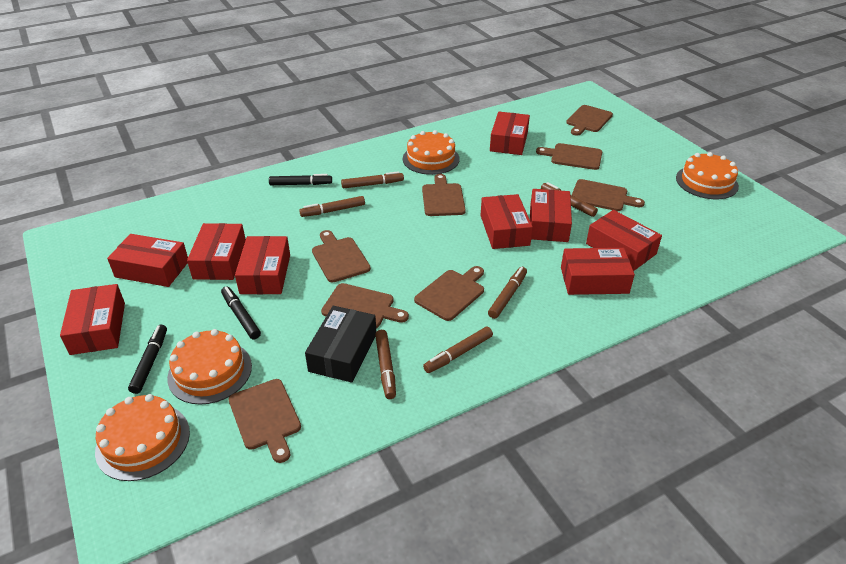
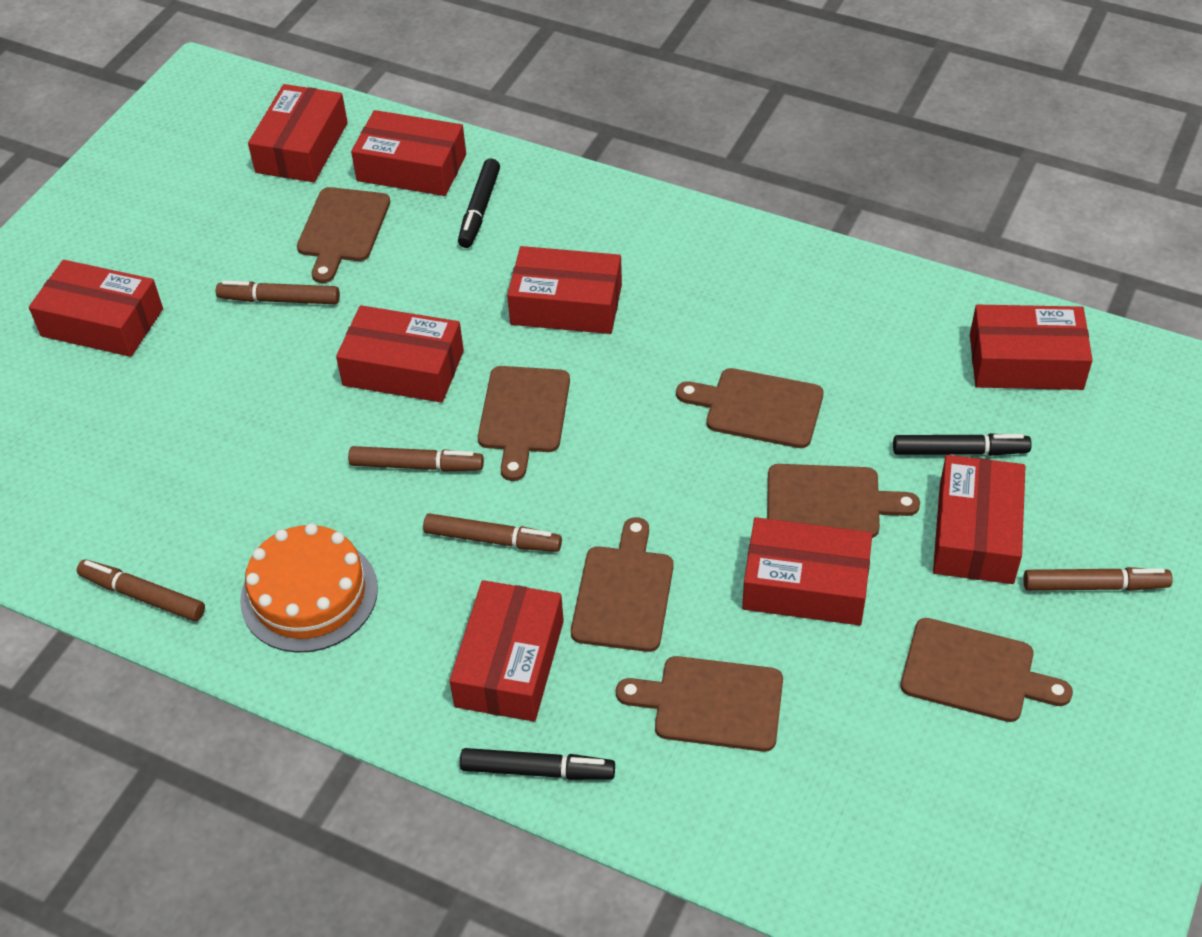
black box: 1 -> 0
brown cutting board: 8 -> 7
brown marker: 6 -> 5
orange cake: 4 -> 1

